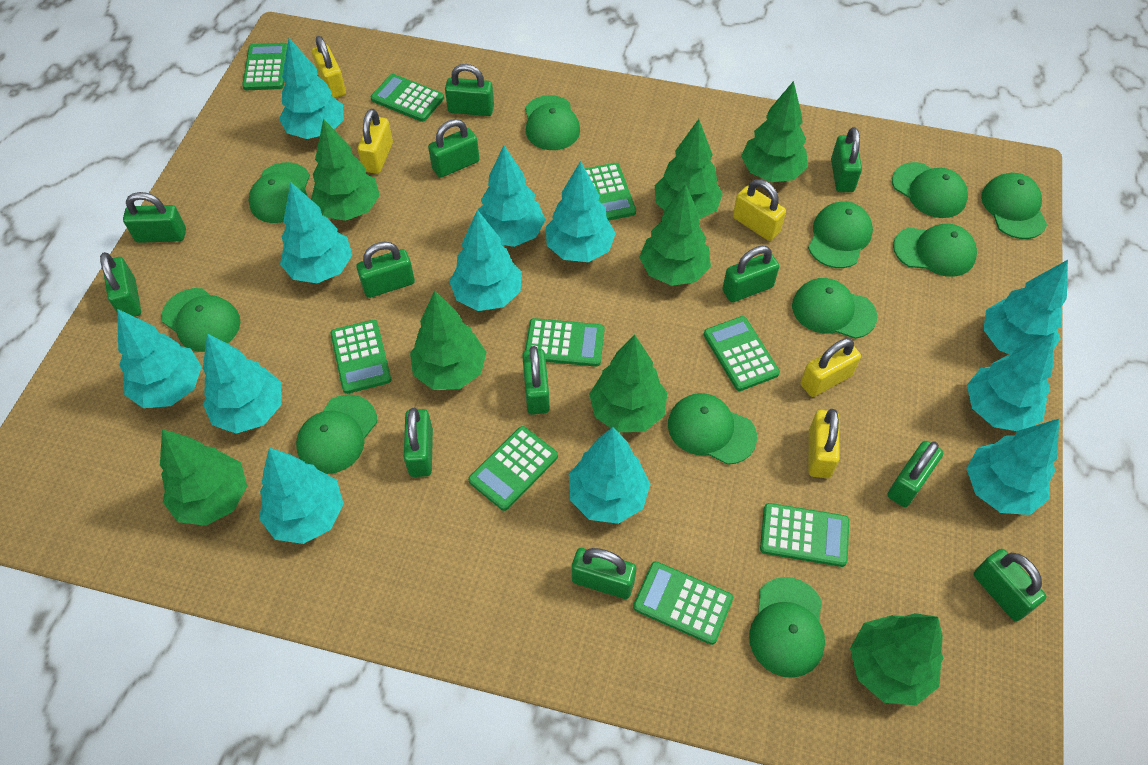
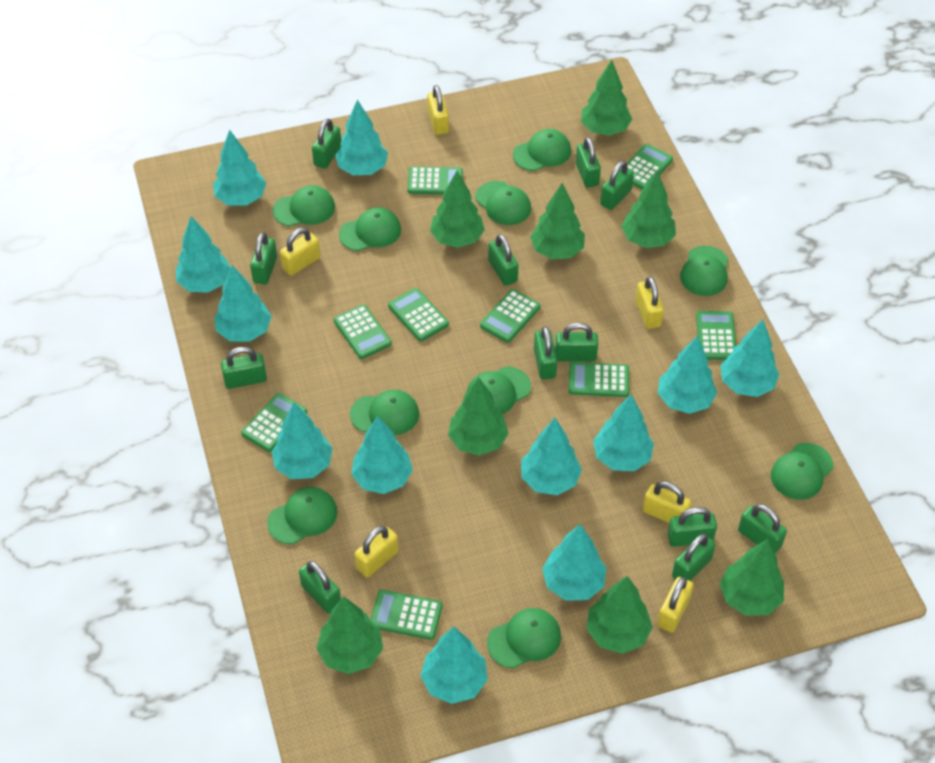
green cap: 11 -> 10
yellow padlock: 5 -> 6

